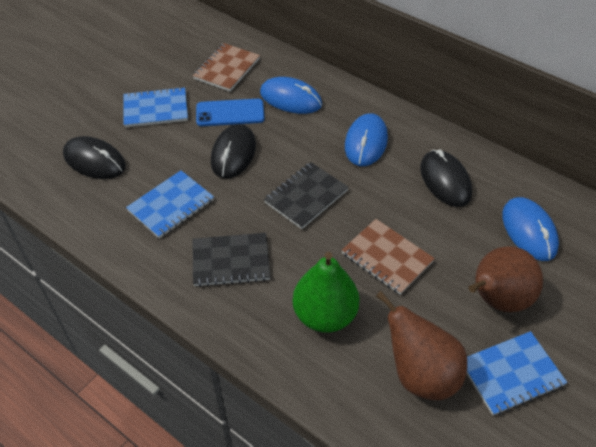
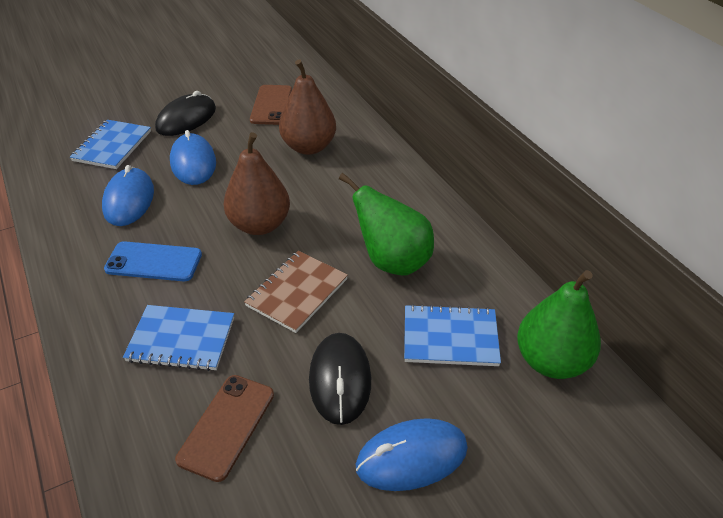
black mouse: 3 -> 2
black notebook: 2 -> 0
brown notebook: 2 -> 1
brown phone: 0 -> 2
green pear: 1 -> 2

